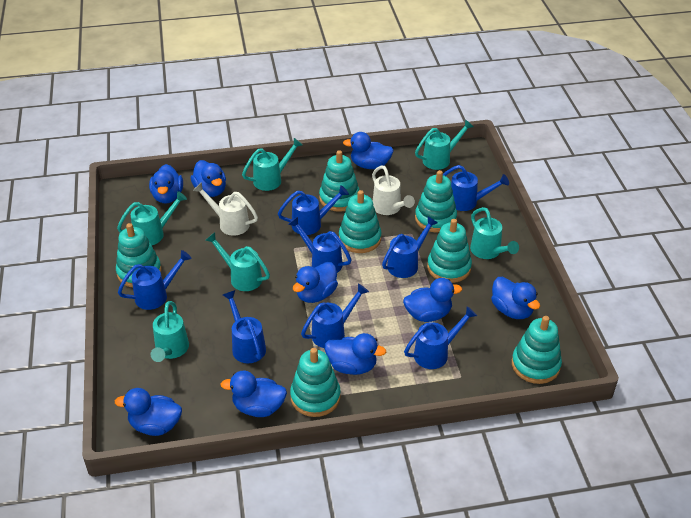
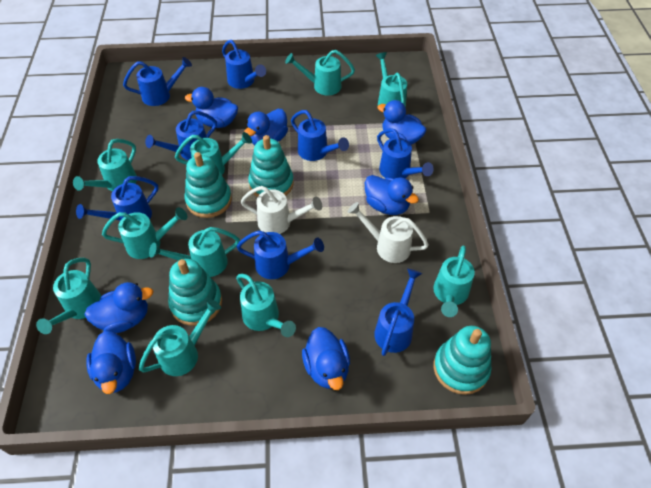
blue duck: 9 -> 7
turquoise stacking toy: 7 -> 4
turquoise watering can: 6 -> 10

